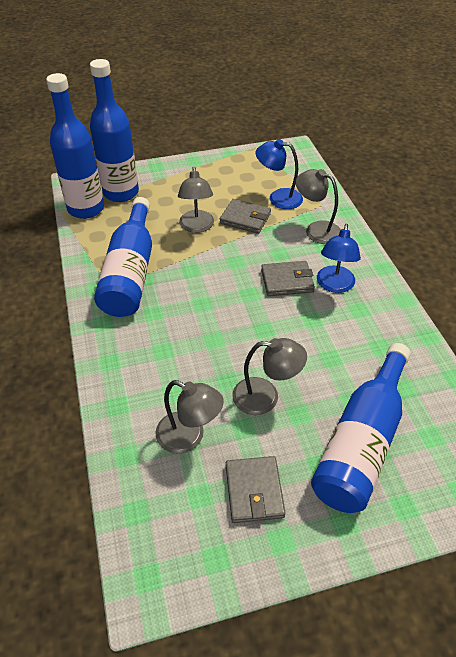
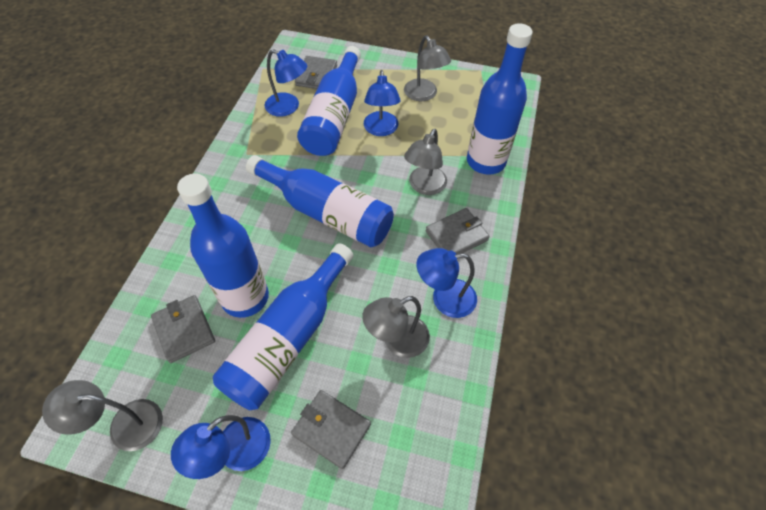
blue bottle: 4 -> 5
blue lamp: 2 -> 4
grey wallet: 3 -> 4

